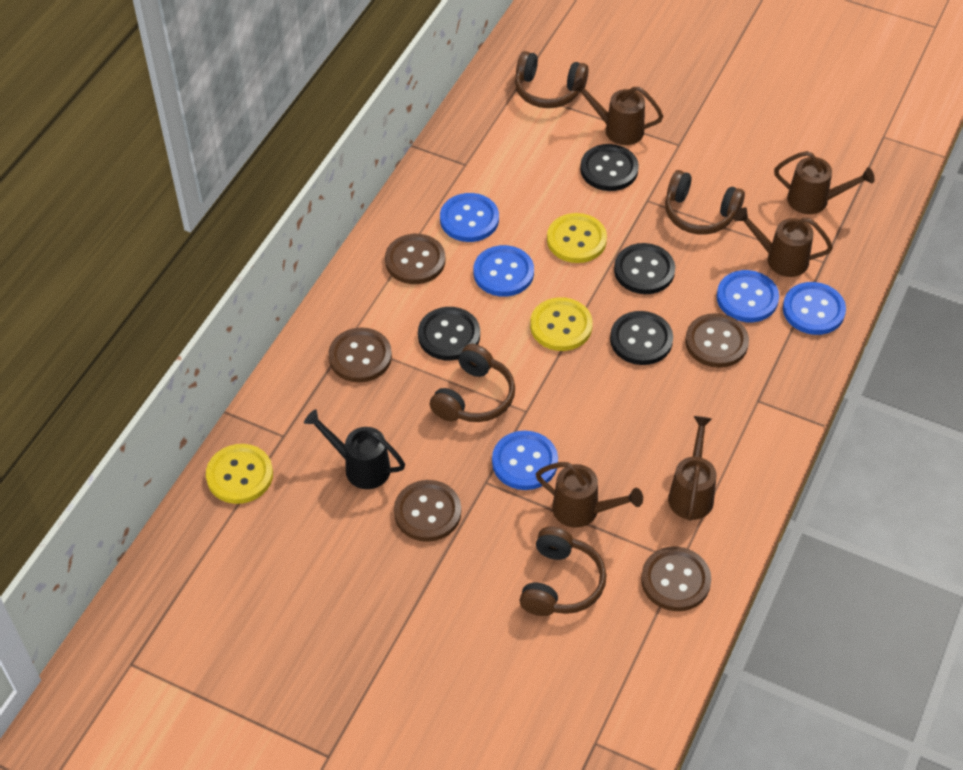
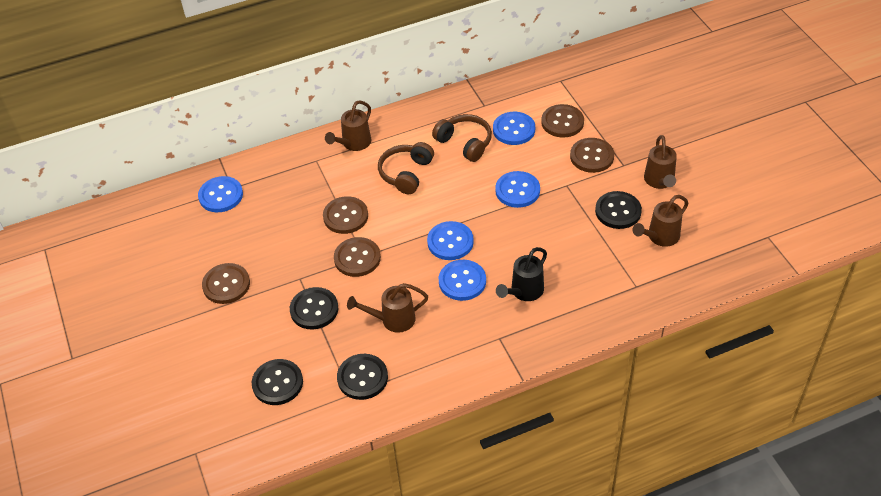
brown headphones: 4 -> 2
brown watering can: 5 -> 4
yellow button: 3 -> 0

